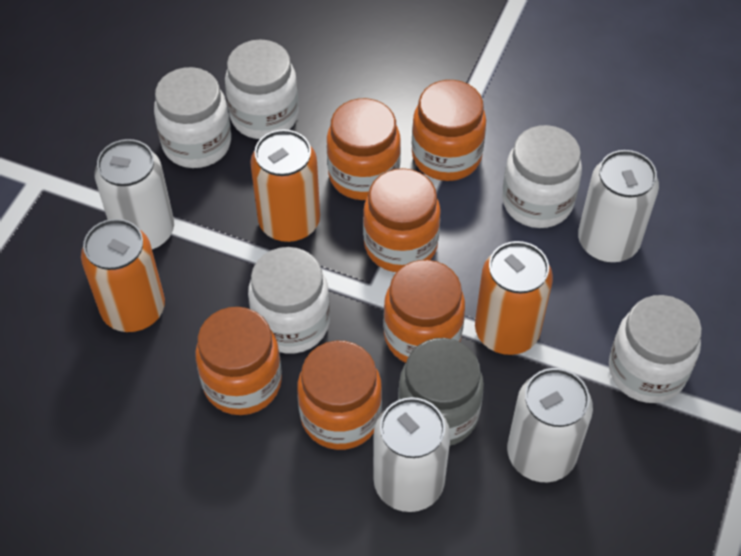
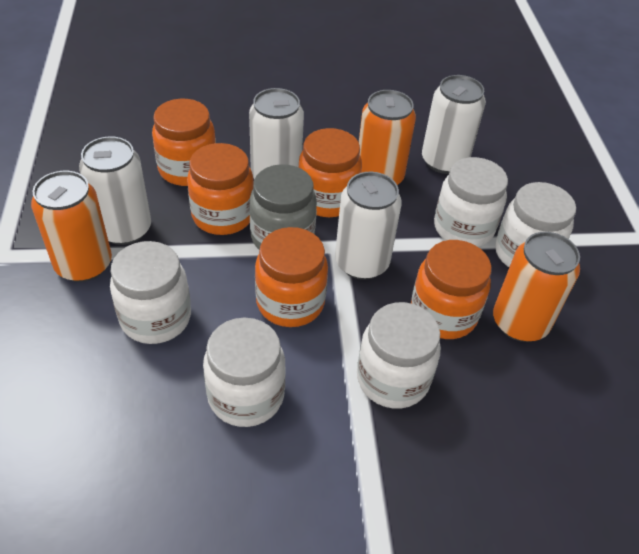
orange jar: 6 -> 5

